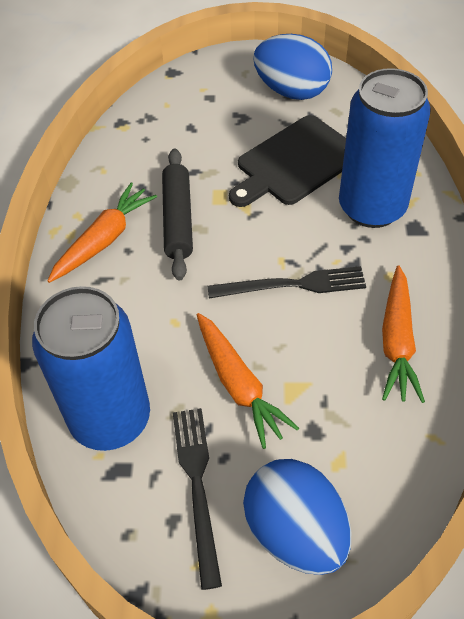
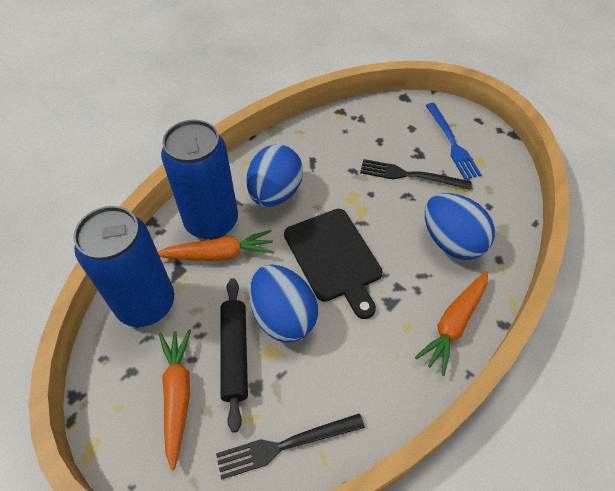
blue egg: 2 -> 3
blue fork: 0 -> 1

